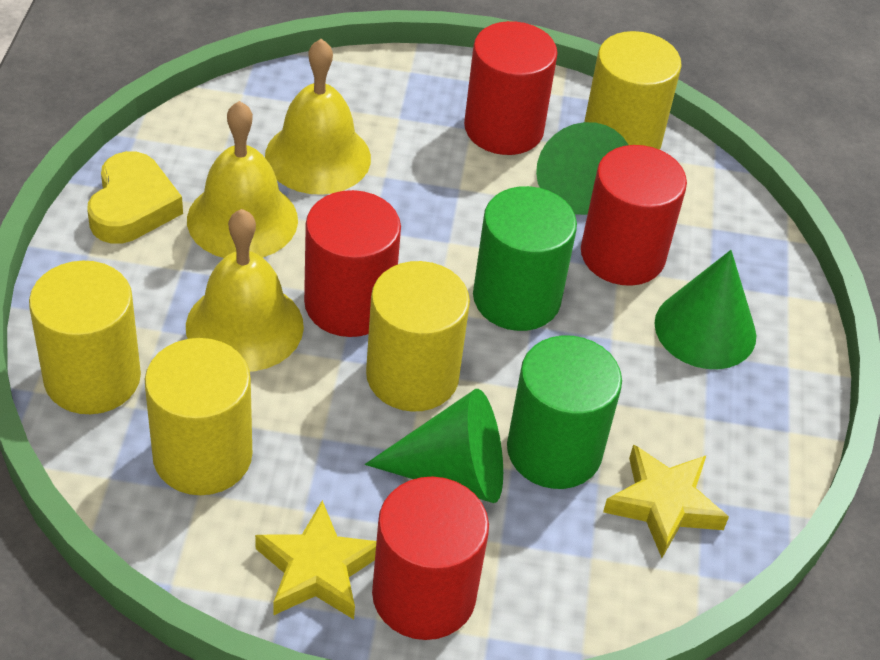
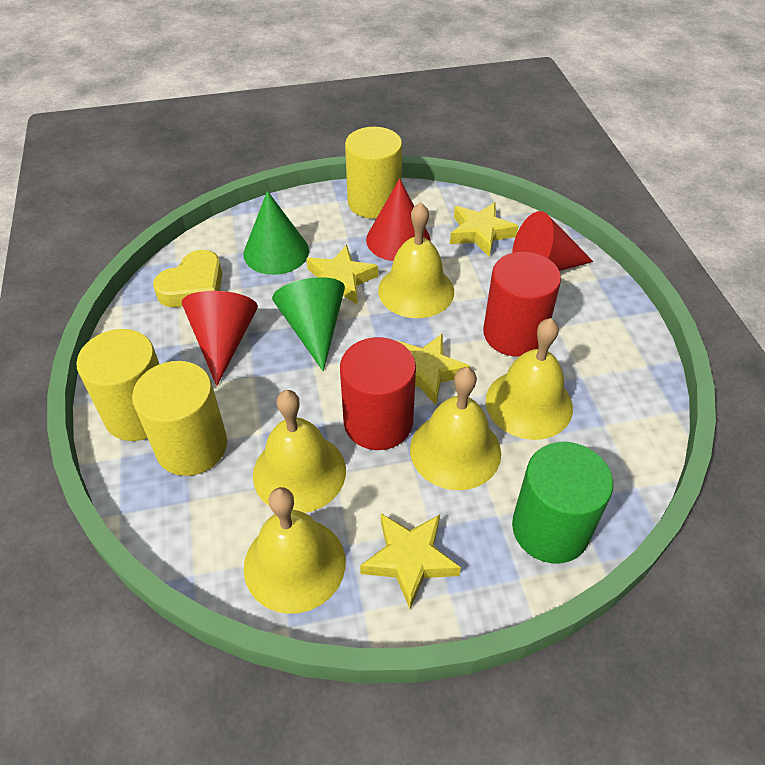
green cone: 3 -> 2
green cylinder: 2 -> 1
red cone: 0 -> 3
red cylinder: 4 -> 2
yellow bell: 3 -> 5
yellow cylinder: 4 -> 3
yellow star: 2 -> 4

